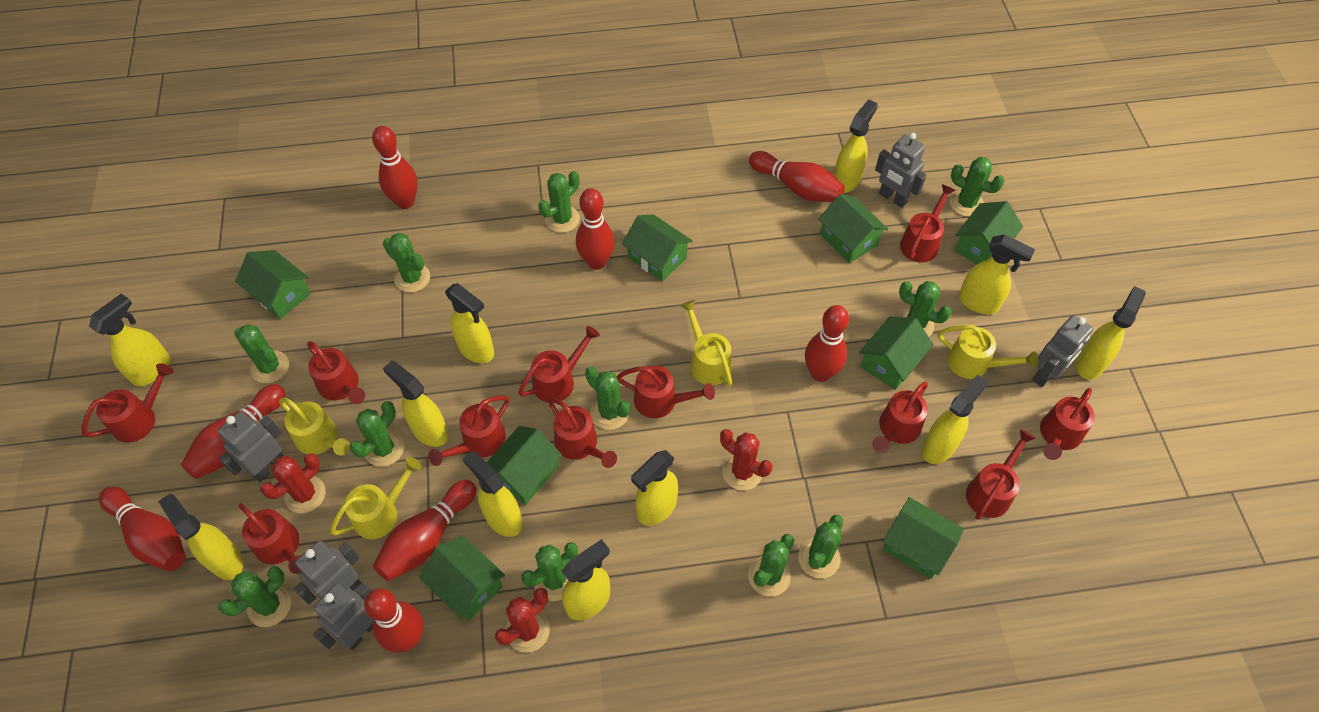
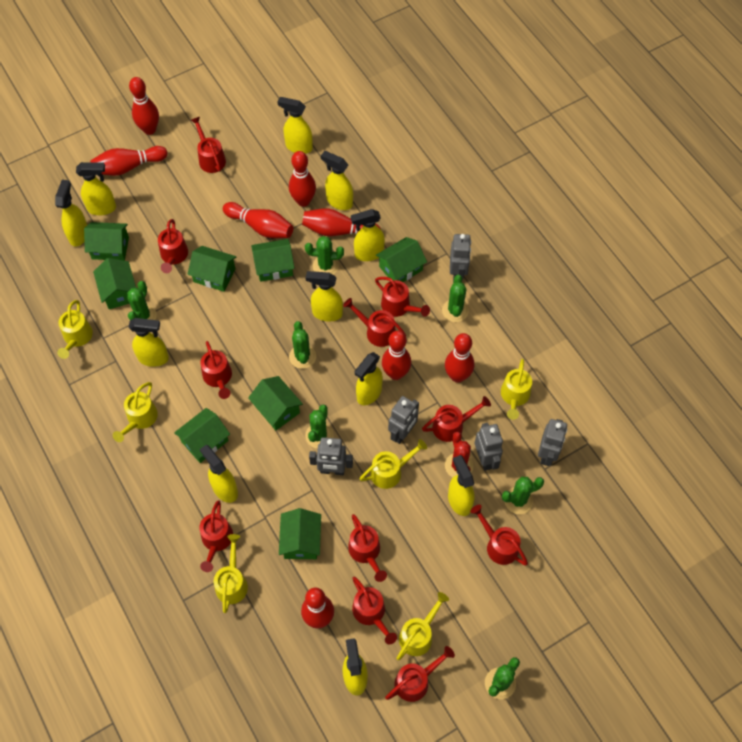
green cactus: 11 -> 7
red cactus: 3 -> 1
yellow watering can: 4 -> 6

